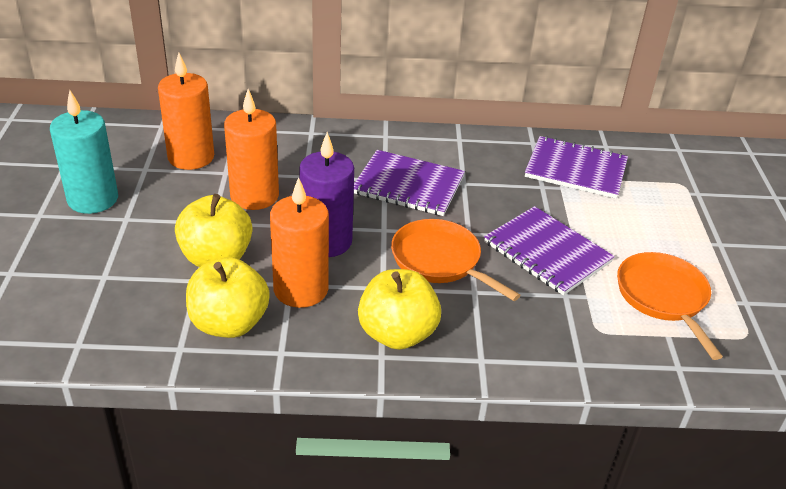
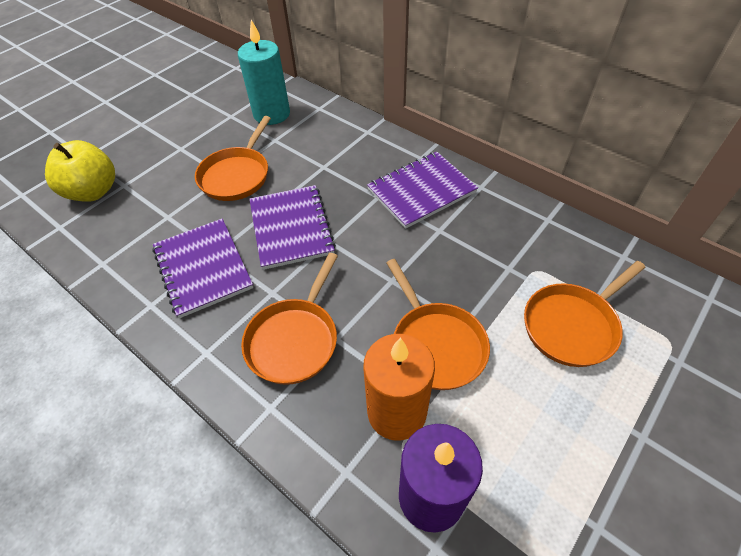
orange candle: 3 -> 1
orange pan: 2 -> 4
yellow apple: 3 -> 1

